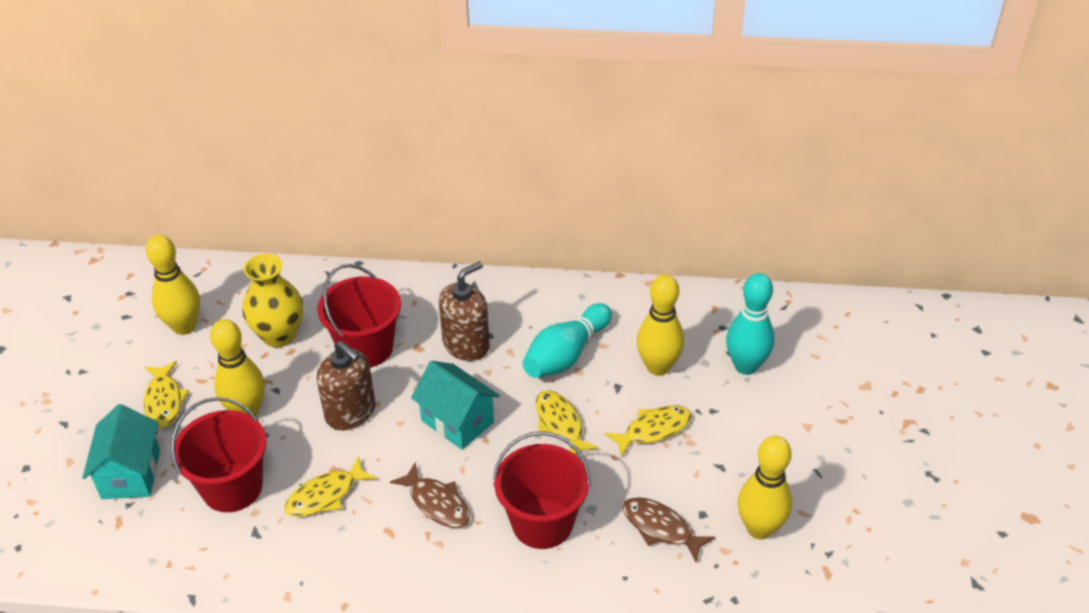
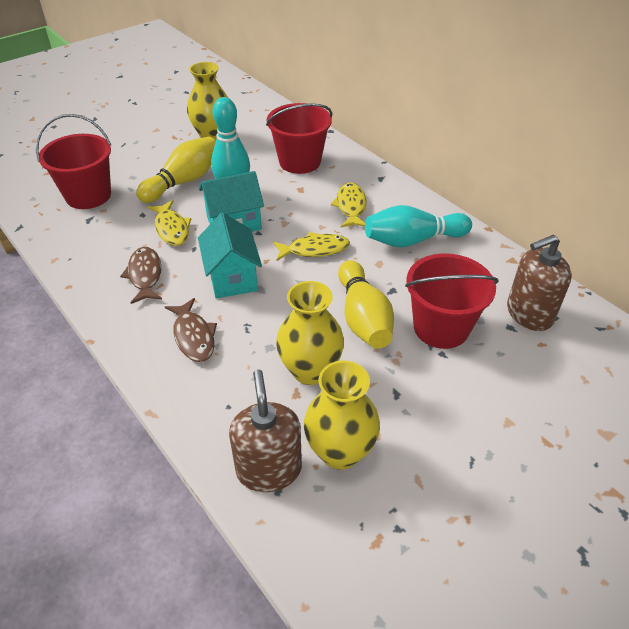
yellow bowling pin: 4 -> 2
yellow fish: 4 -> 3
yellow vase: 1 -> 3

